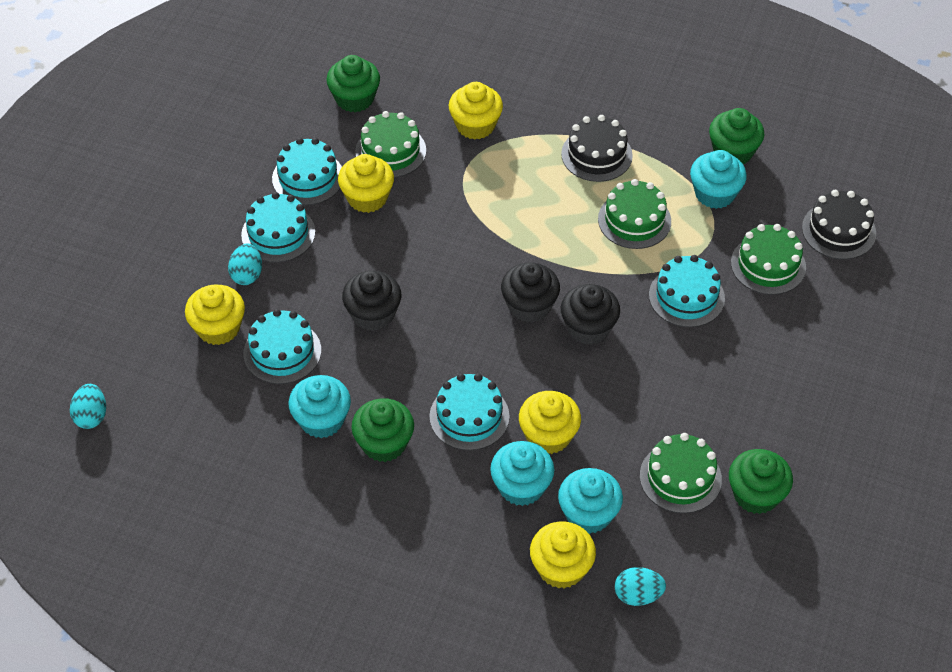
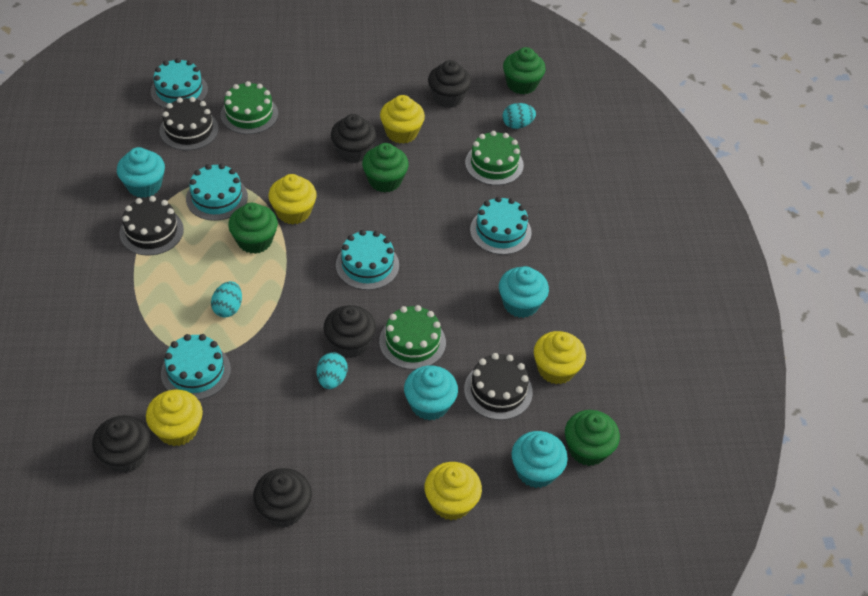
black cake: 2 -> 3
black cupcake: 3 -> 5
green cake: 4 -> 3

